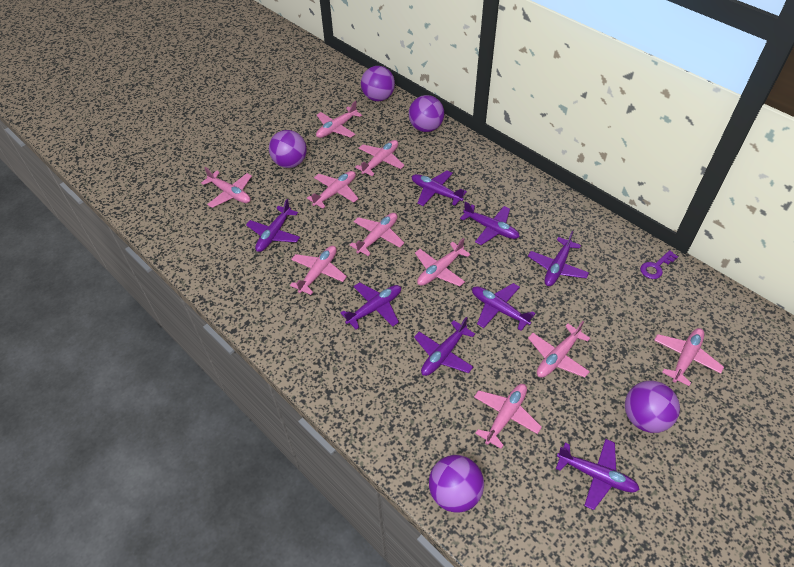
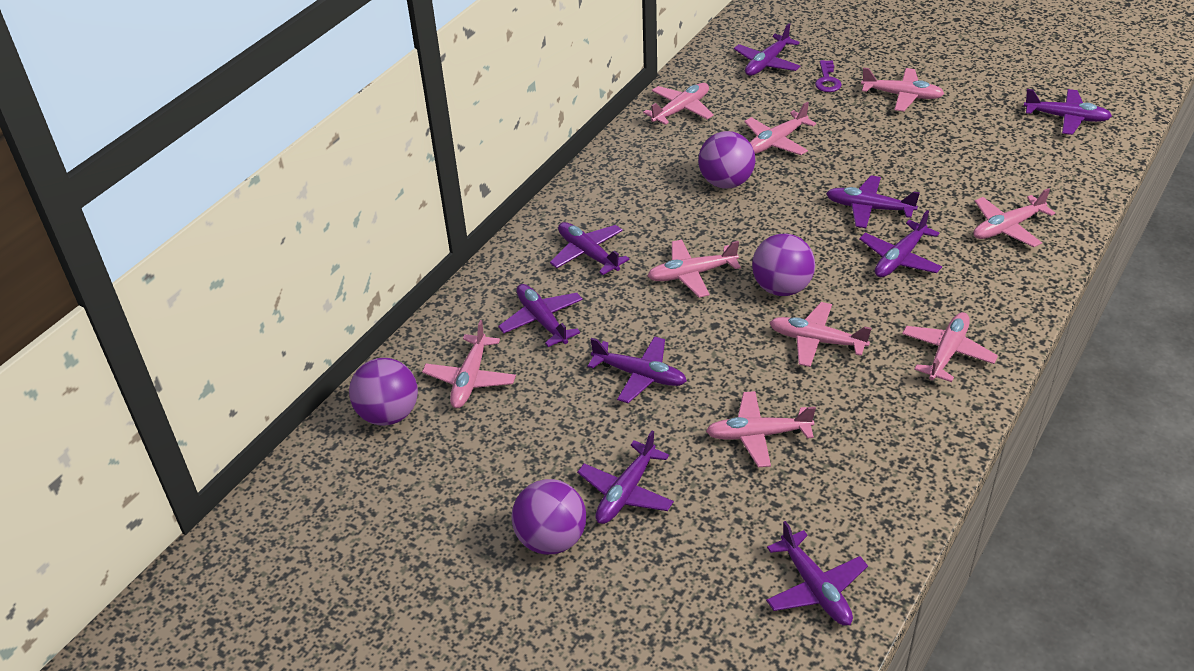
pink plane: 10 -> 9
purple ball: 5 -> 4
purple plane: 8 -> 9

